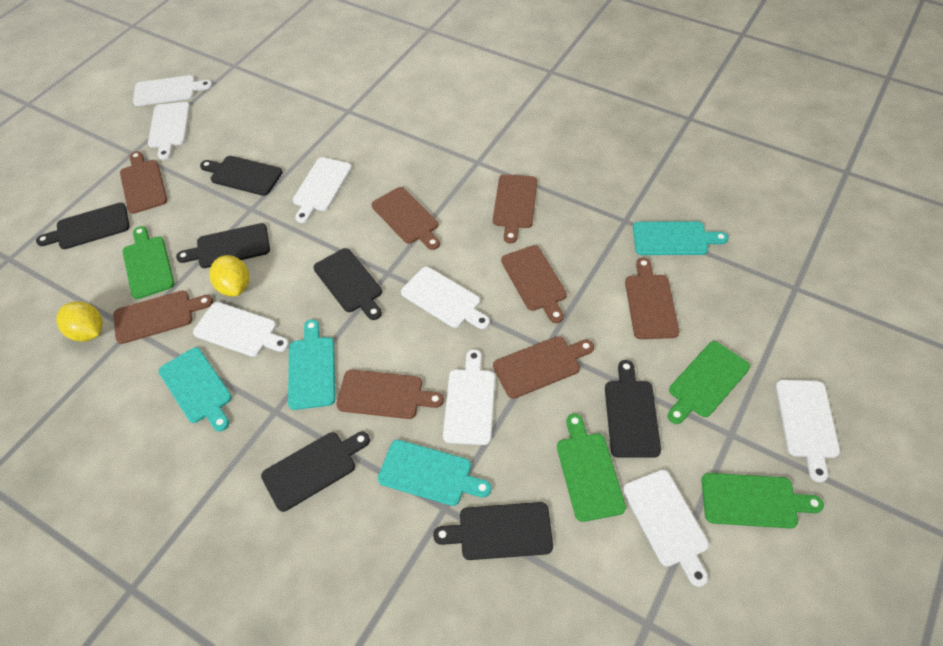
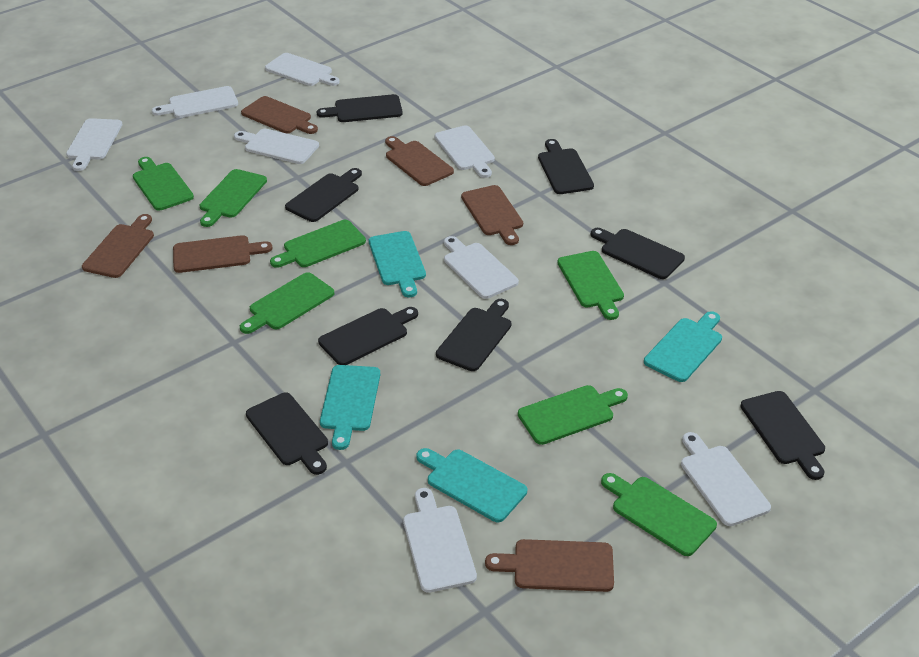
black cutting board: 7 -> 8
brown cutting board: 8 -> 6
green cutting board: 4 -> 7
yellow lemon: 2 -> 0

